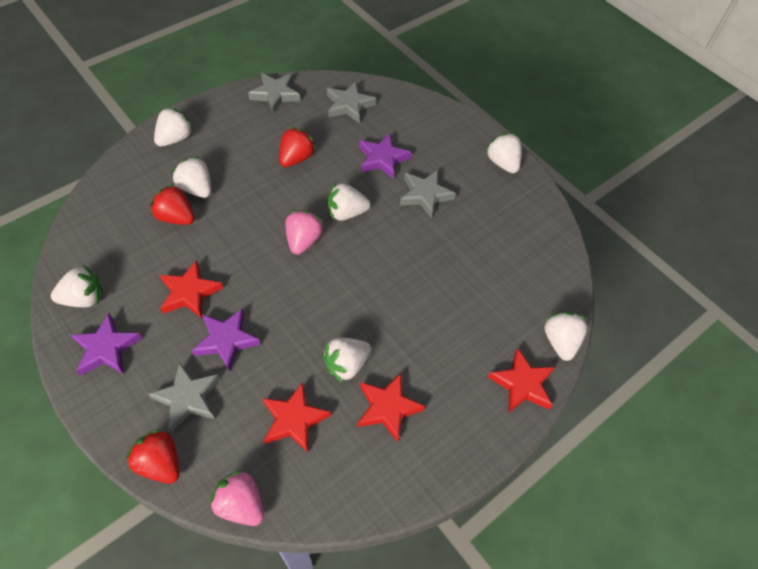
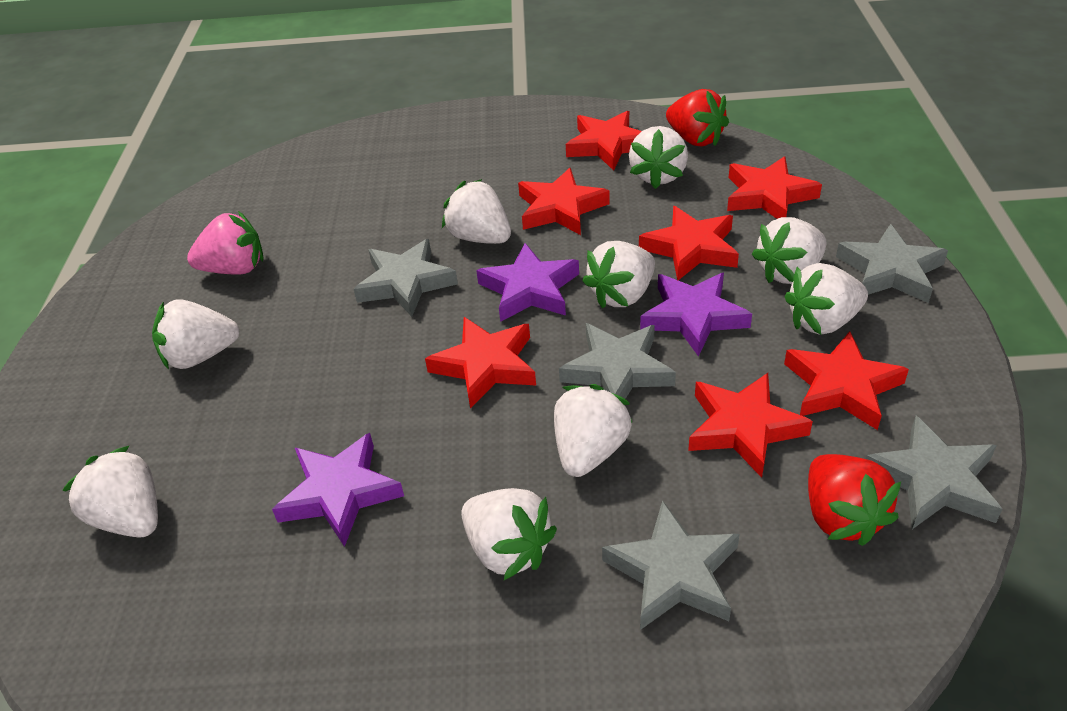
grey star: 4 -> 5
pink strawberry: 2 -> 1
red star: 4 -> 7
red strawberry: 3 -> 2
white strawberry: 7 -> 9

